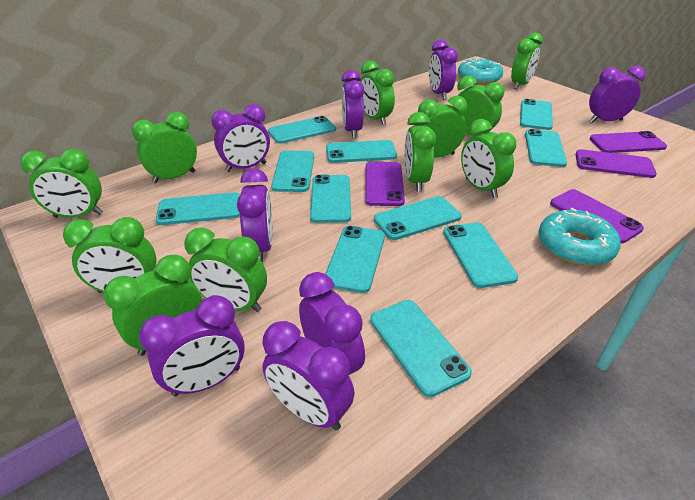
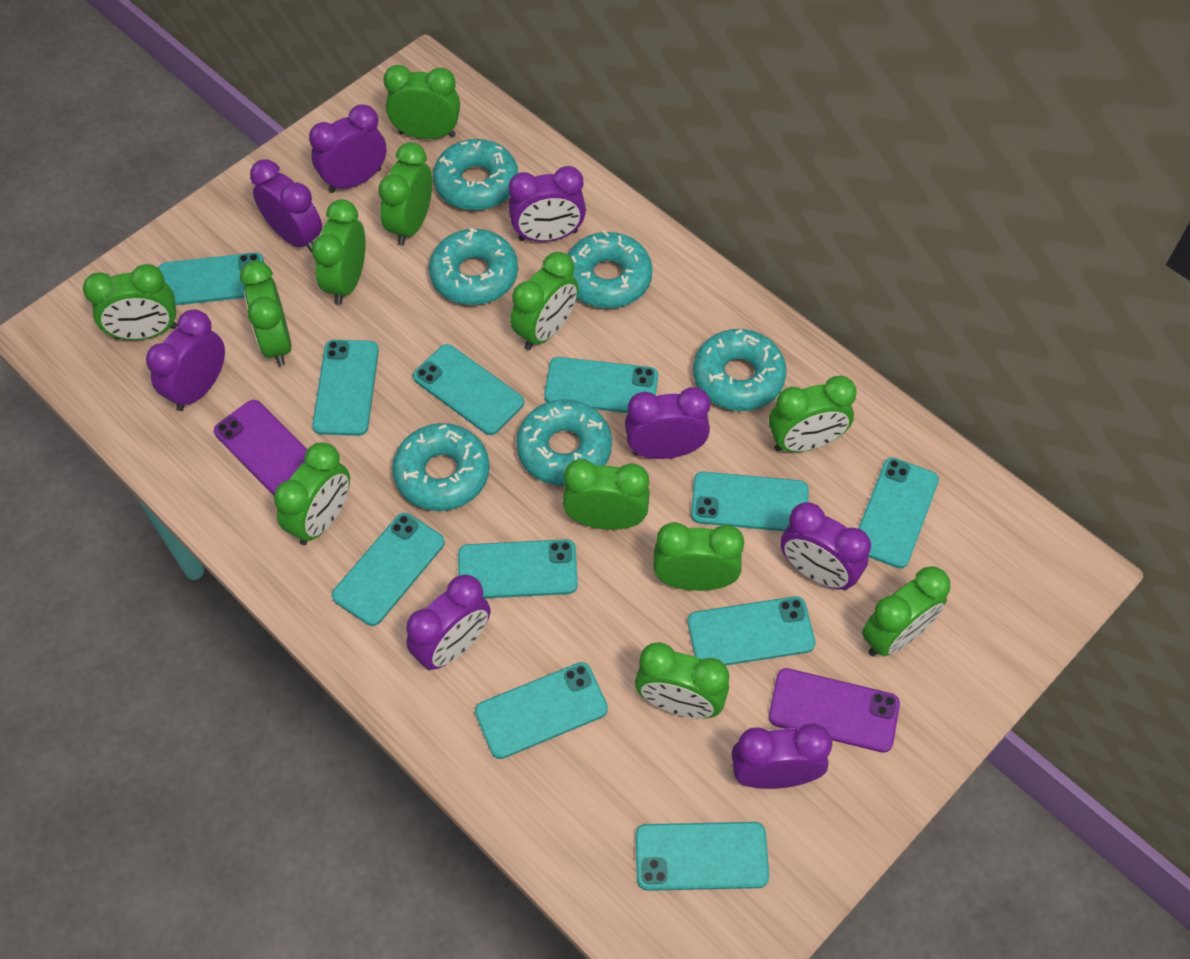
green clock: 11 -> 12
purple phone: 4 -> 2
turquoise donut: 2 -> 6

